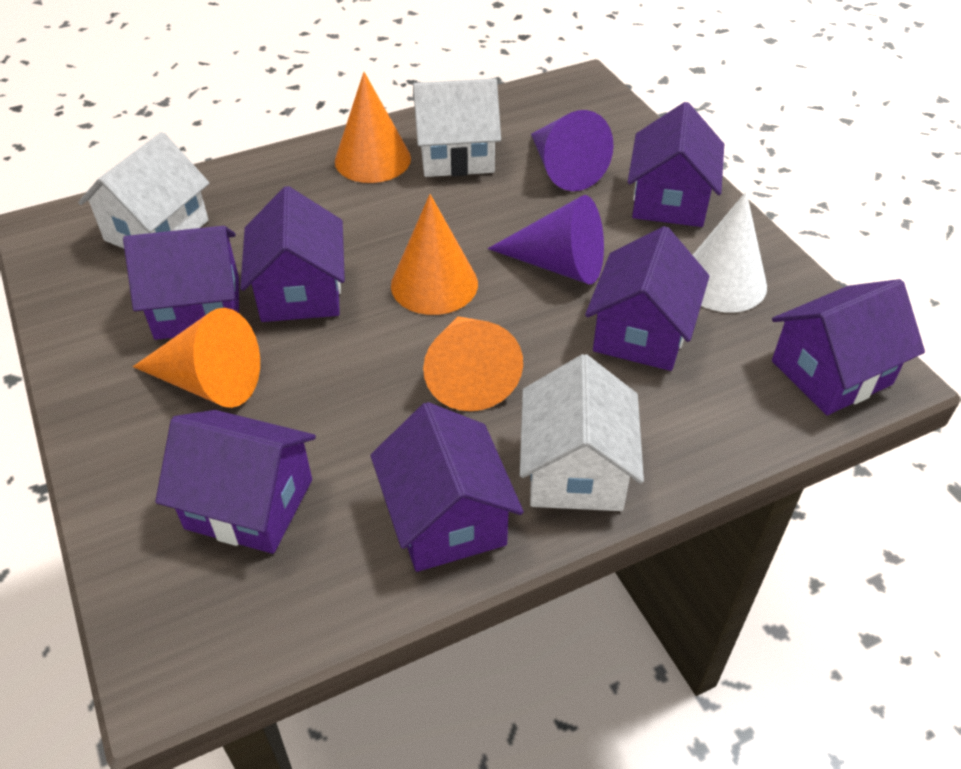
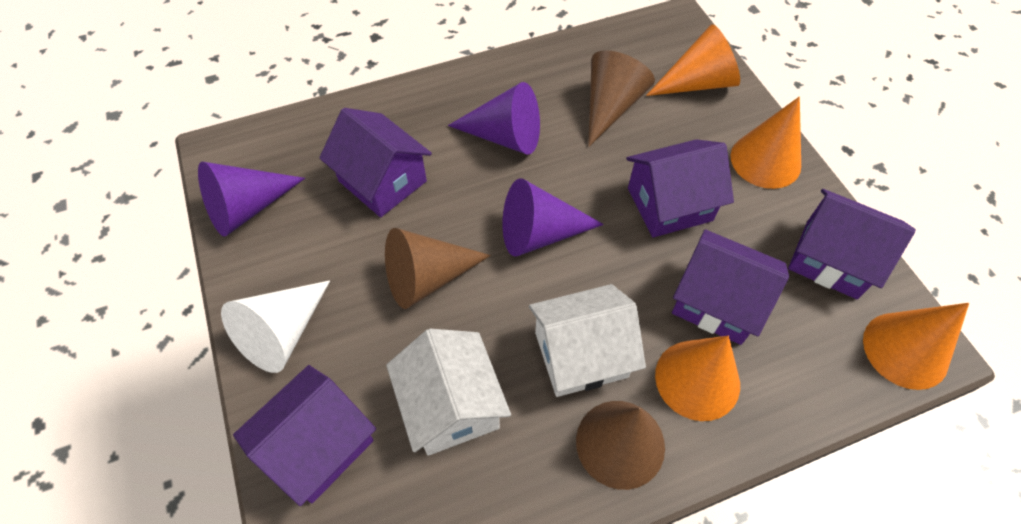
brown cone: 0 -> 3
purple cone: 2 -> 3
purple house: 7 -> 5
white house: 3 -> 2

